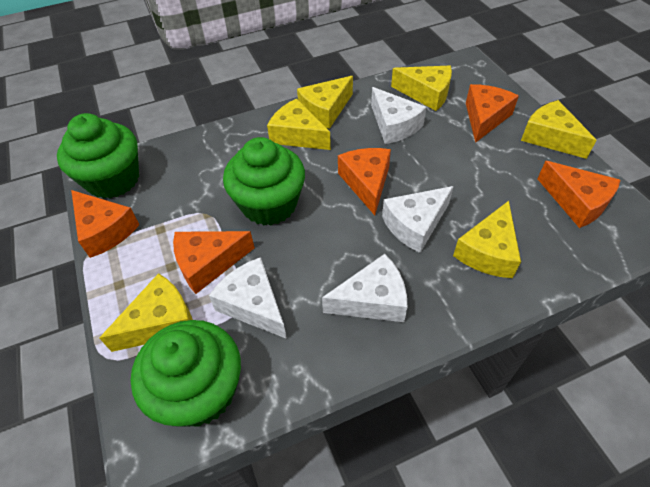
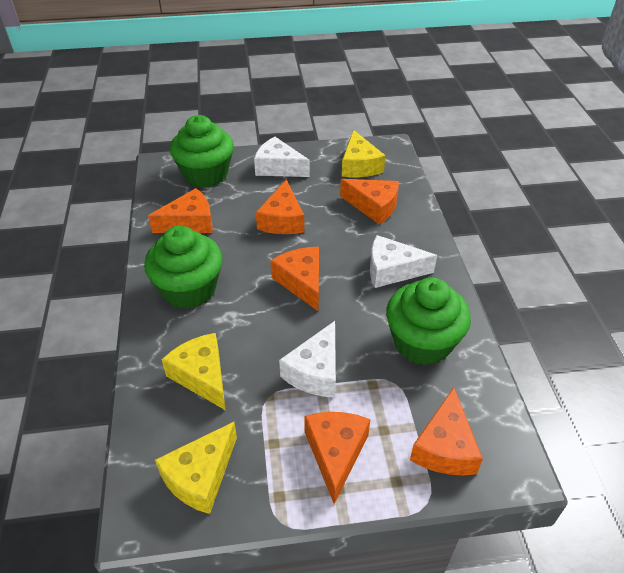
orange cheese: 5 -> 6
white cheese: 4 -> 3
yellow cheese: 6 -> 3

